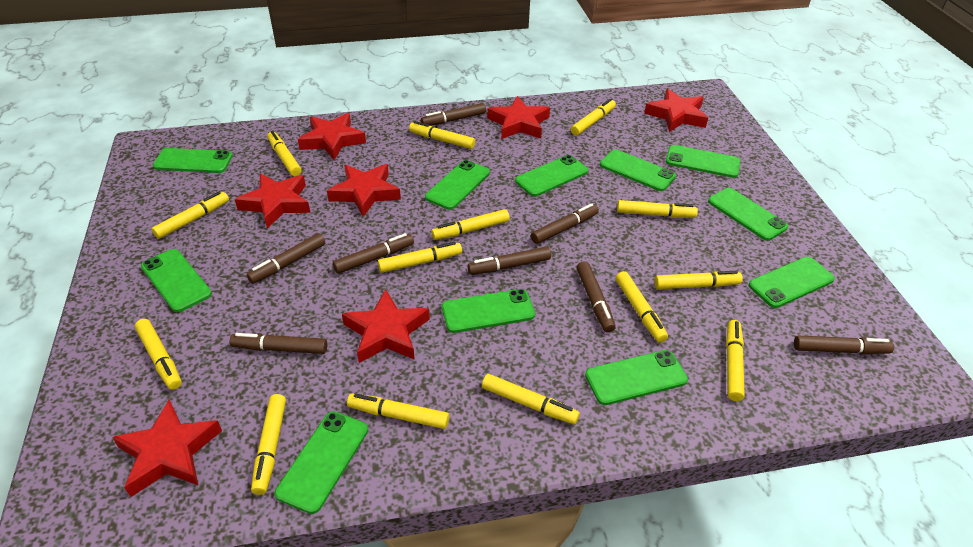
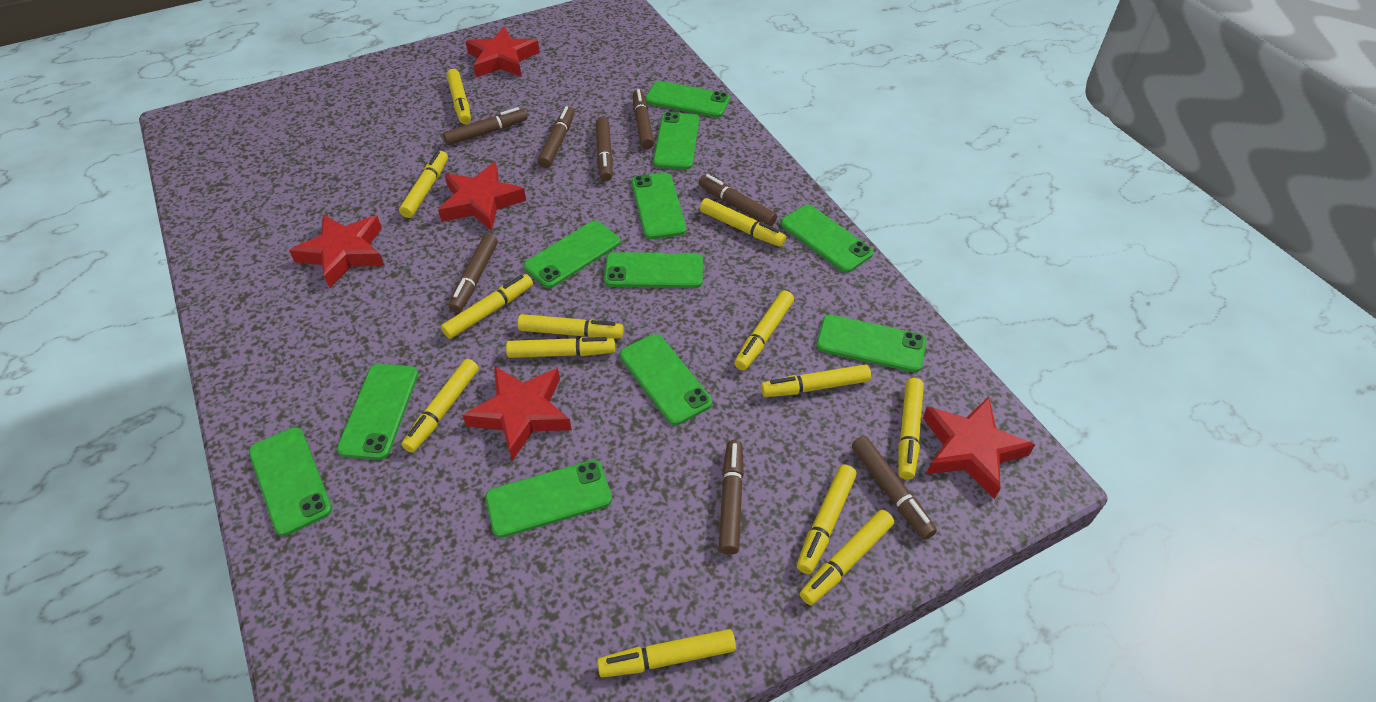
red star: 7 -> 5
yellow marker: 14 -> 13

